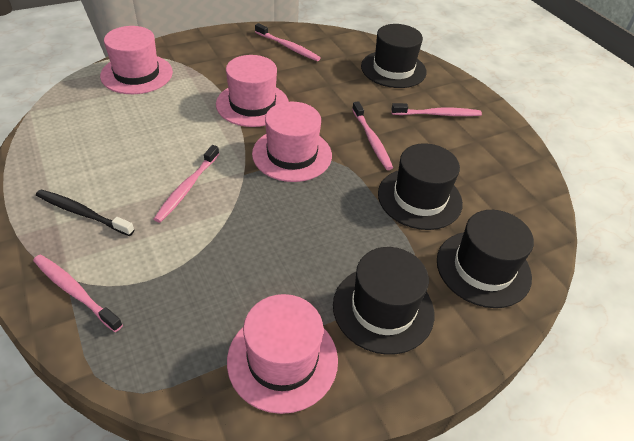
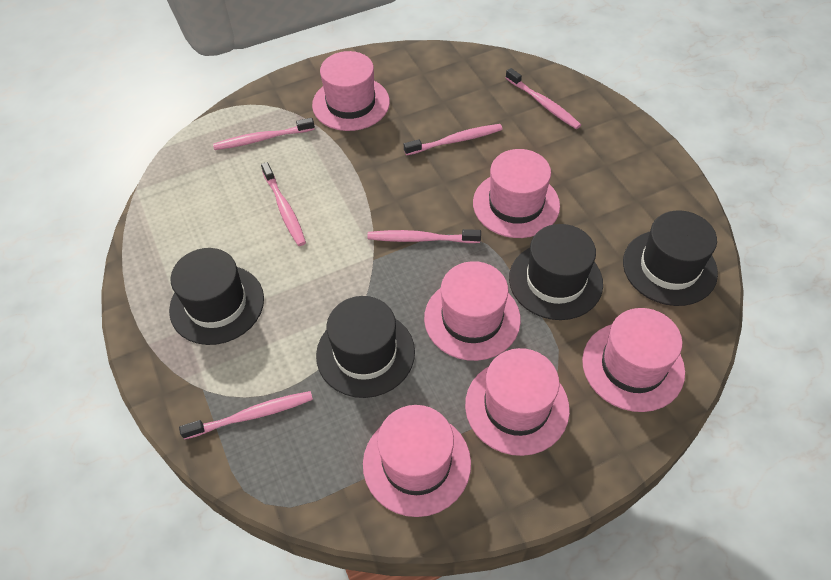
black toothbrush: 1 -> 0
pink hat: 4 -> 6
pink toothbrush: 5 -> 6

